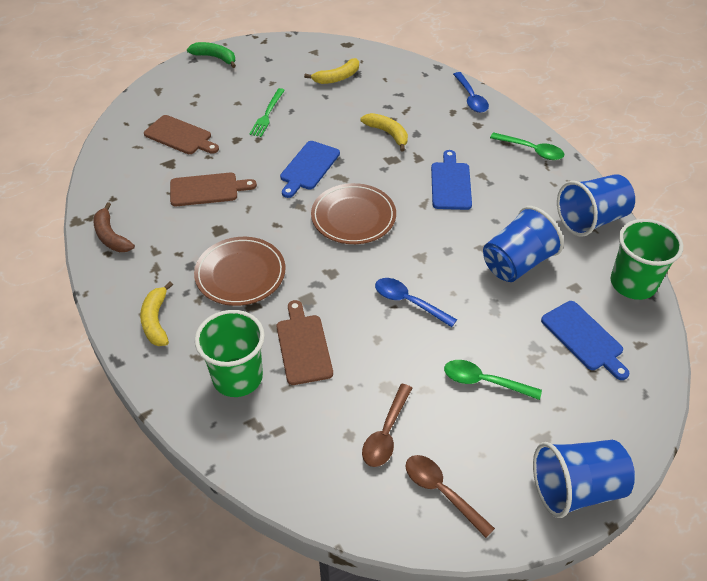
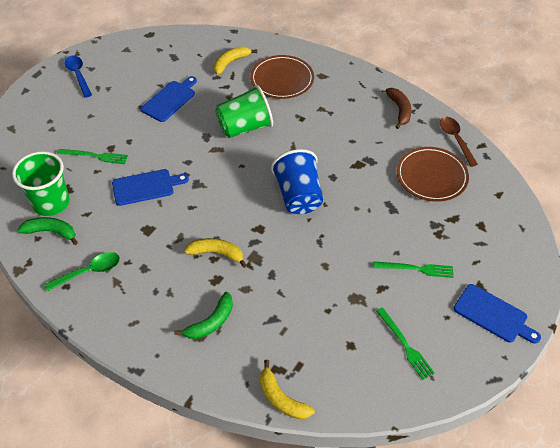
blue cup: 3 -> 1
blue spoon: 2 -> 1
brown cutting board: 3 -> 0
brown spoon: 2 -> 1
green banana: 1 -> 2
green fork: 1 -> 3
green spoon: 2 -> 1

